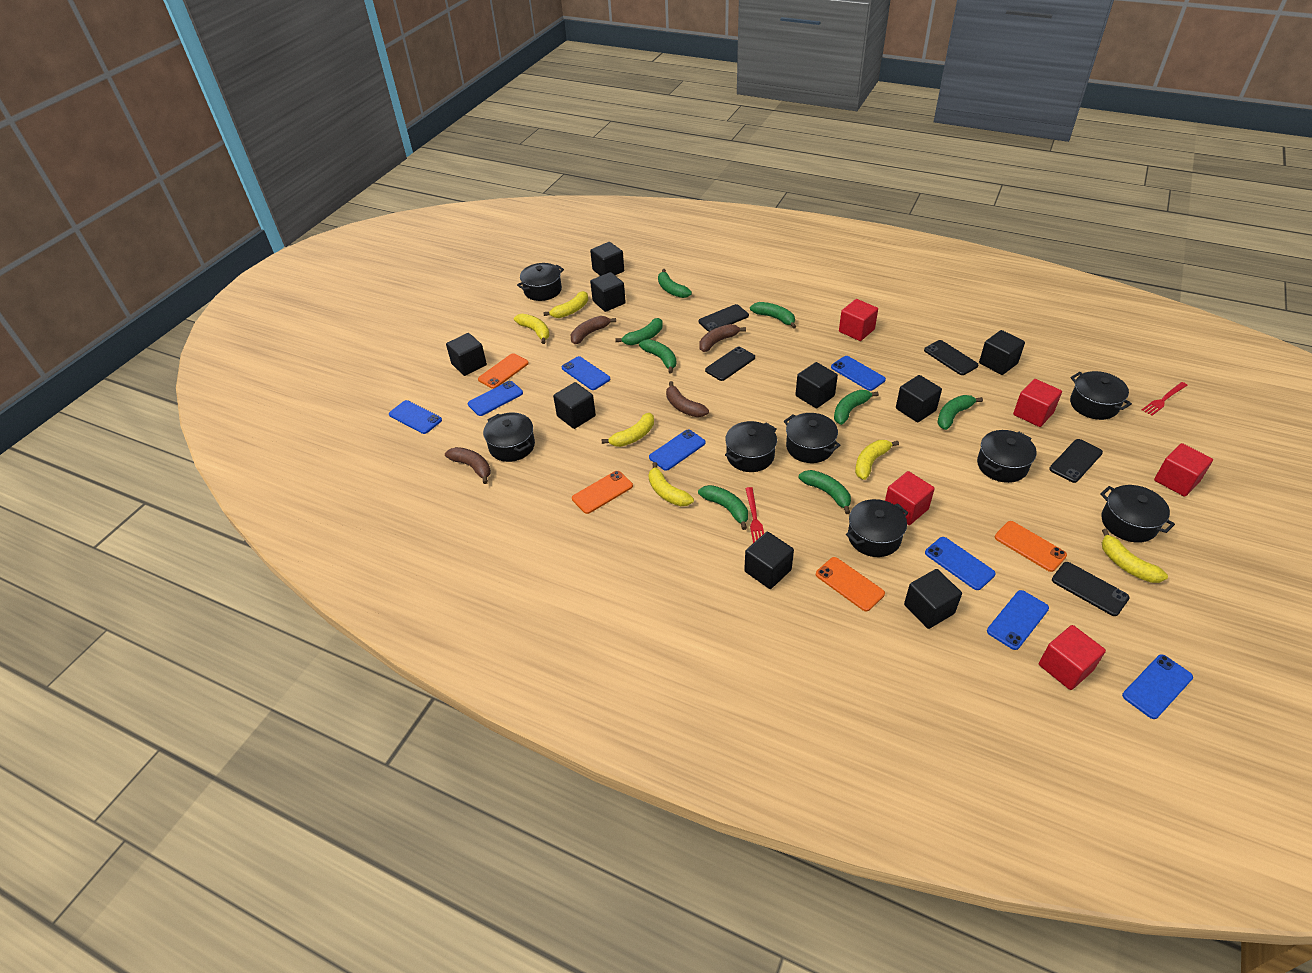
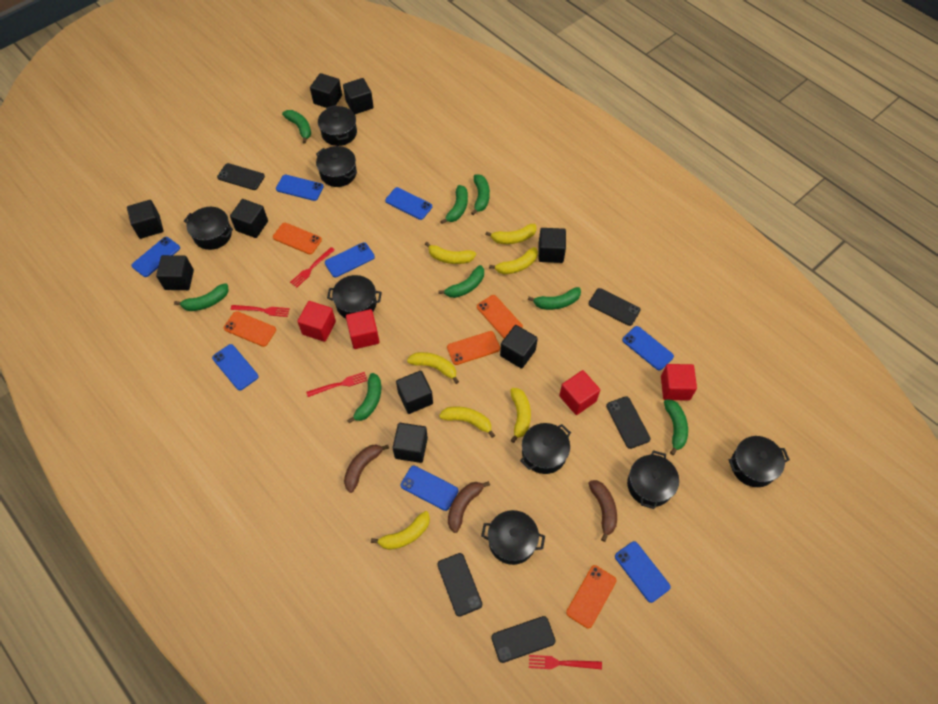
brown banana: 4 -> 3
orange phone: 4 -> 5
red cube: 5 -> 4
red fork: 2 -> 4
yellow banana: 6 -> 7

